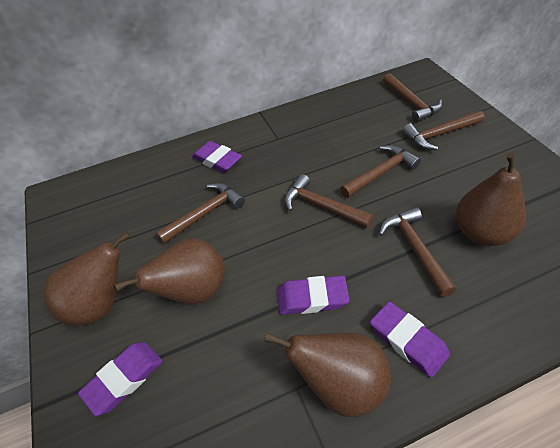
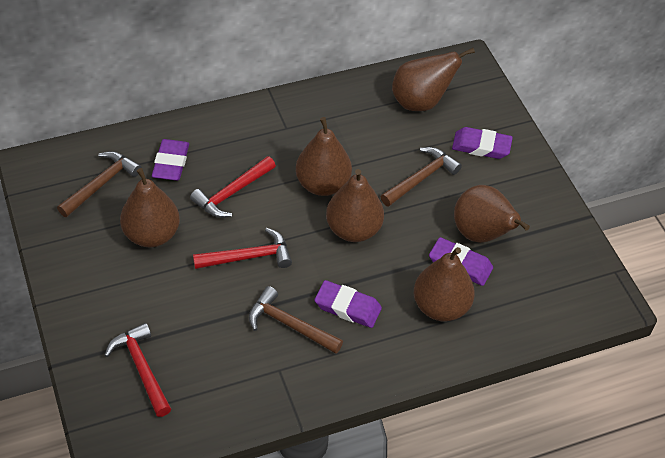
brown hammer: 6 -> 3
brown pear: 4 -> 6
red hammer: 0 -> 3

